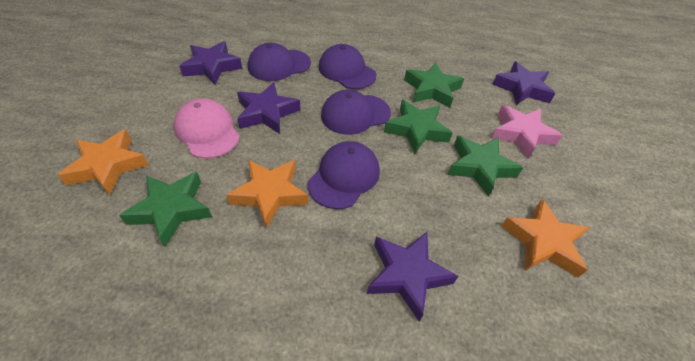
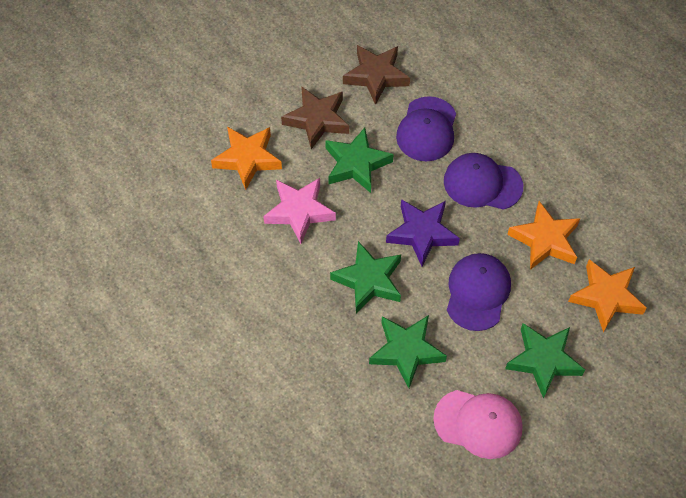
brown star: 0 -> 2
purple cap: 4 -> 3
purple star: 4 -> 1

